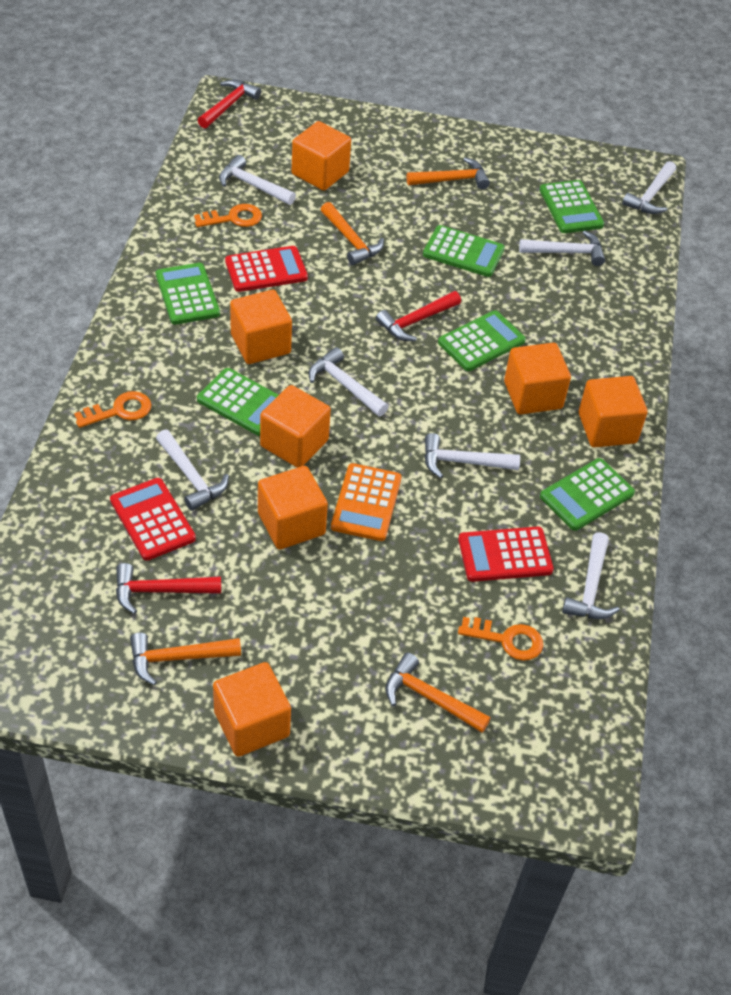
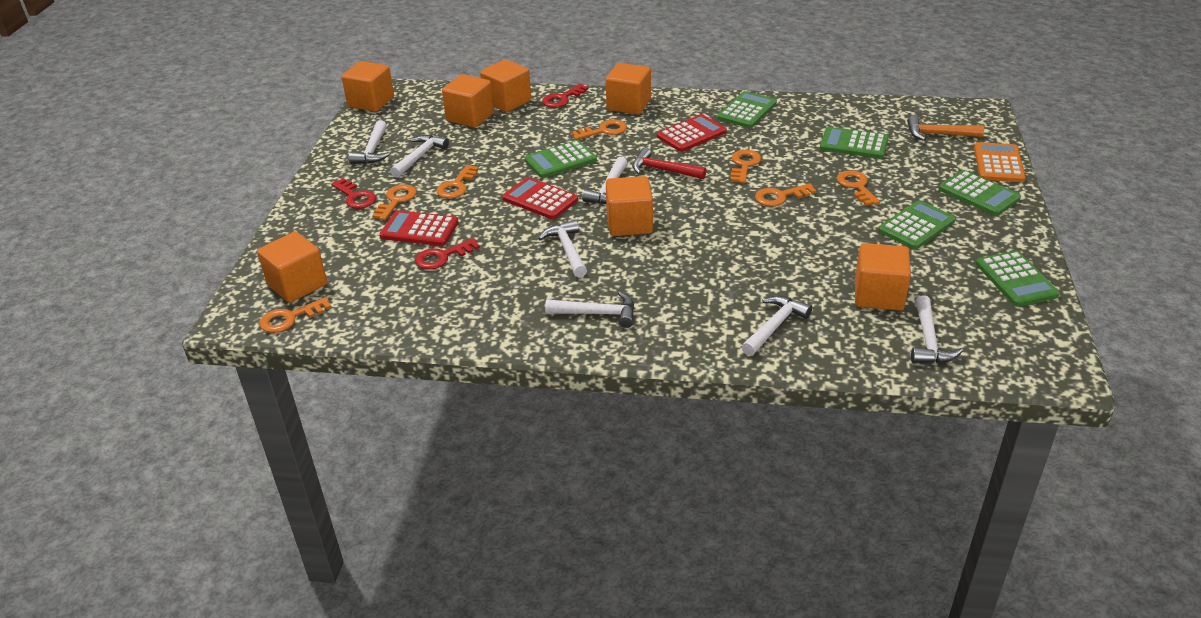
orange hammer: 4 -> 1
orange key: 3 -> 7
red hammer: 3 -> 1
red key: 0 -> 3

